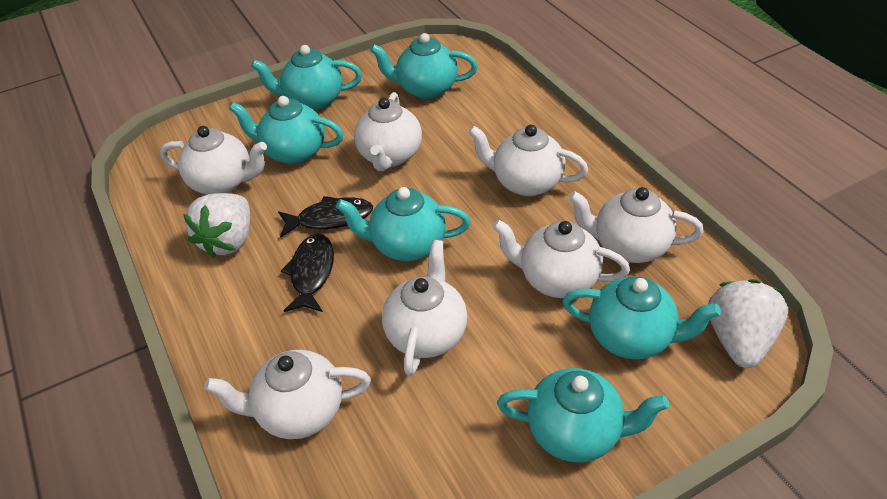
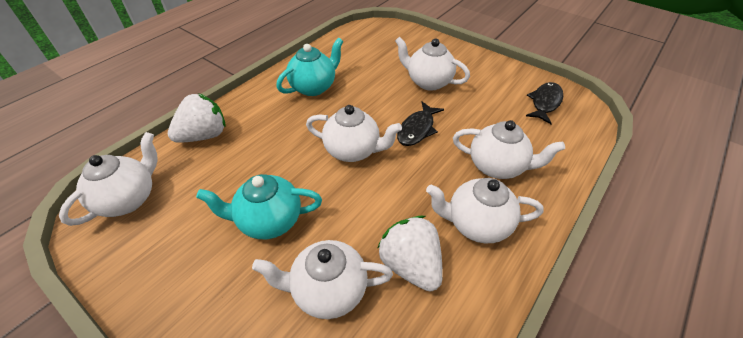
turquoise teapot: 6 -> 2
white teapot: 7 -> 6

